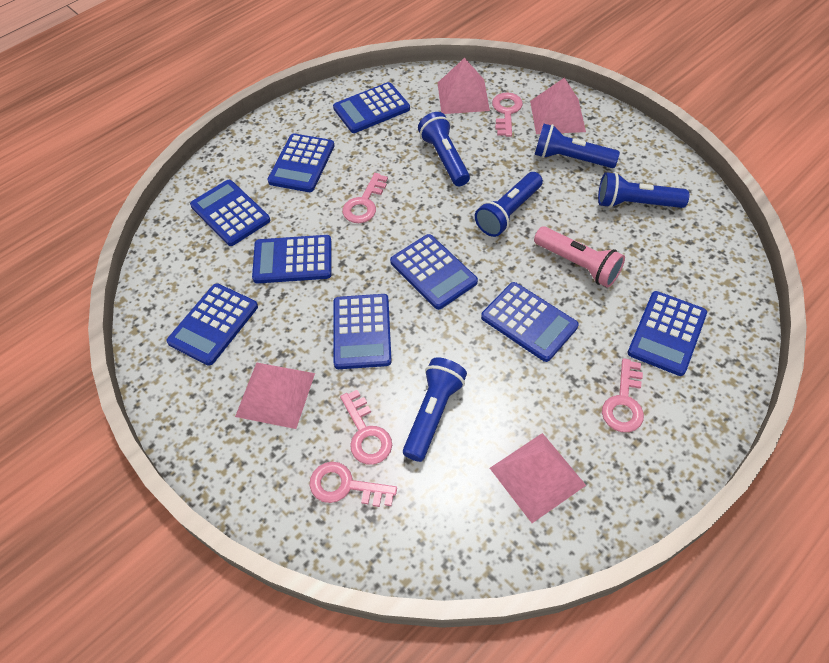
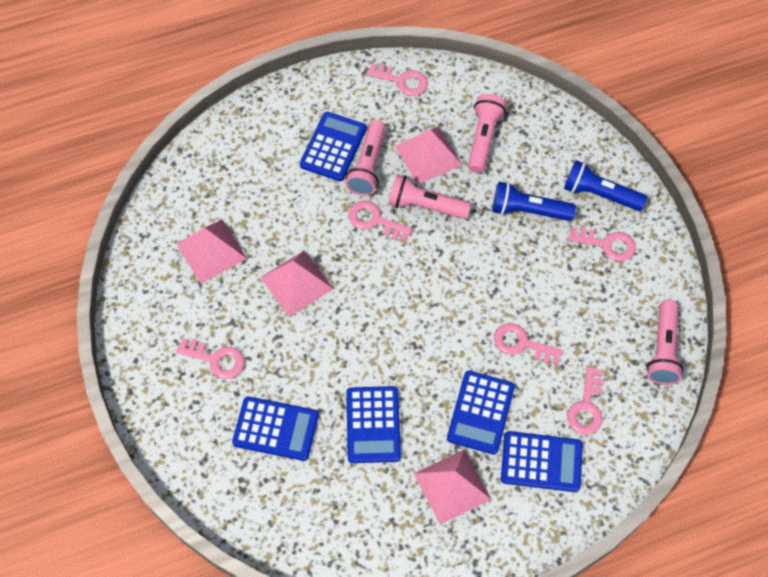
blue calculator: 9 -> 5
blue flashlight: 5 -> 2
pink flashlight: 1 -> 4
pink key: 5 -> 6

